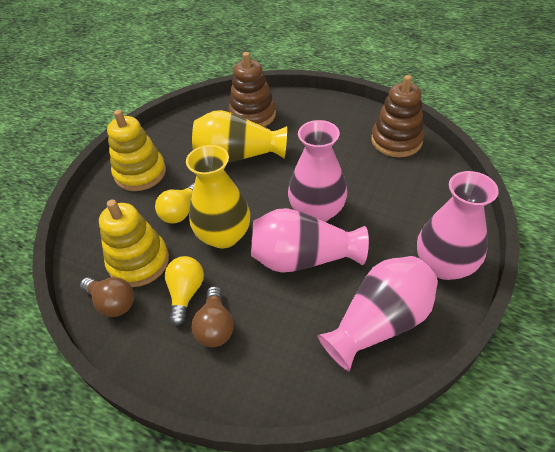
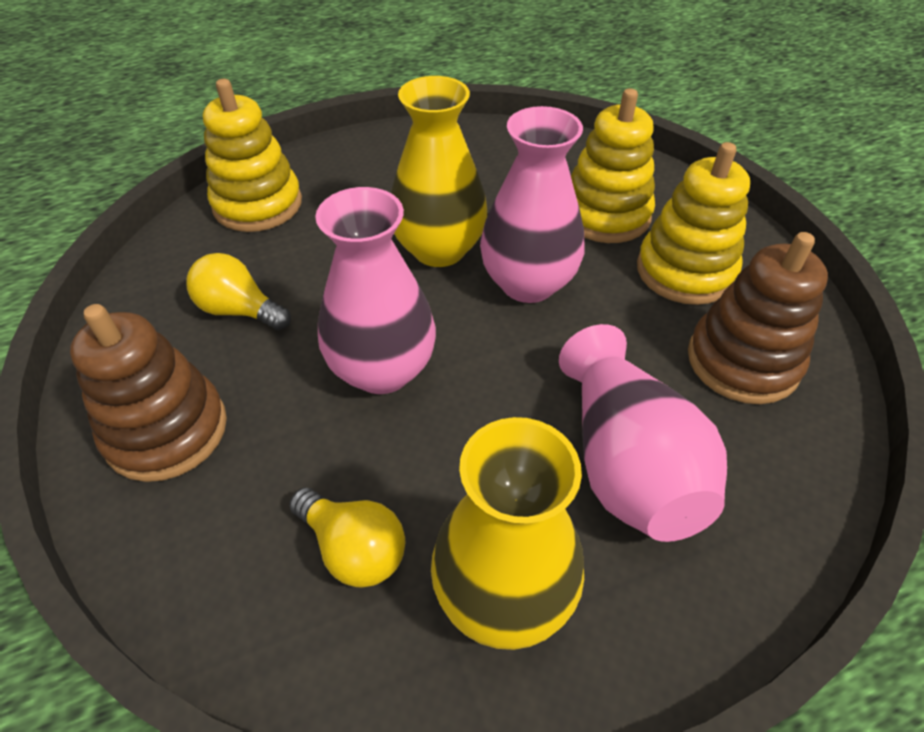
brown light bulb: 2 -> 0
pink vase: 4 -> 3
yellow stacking toy: 2 -> 3

